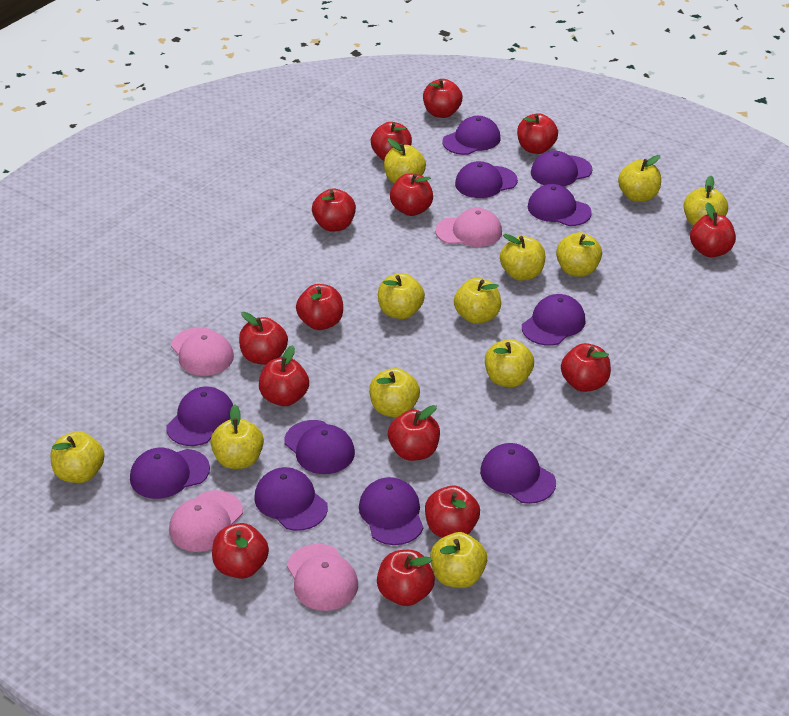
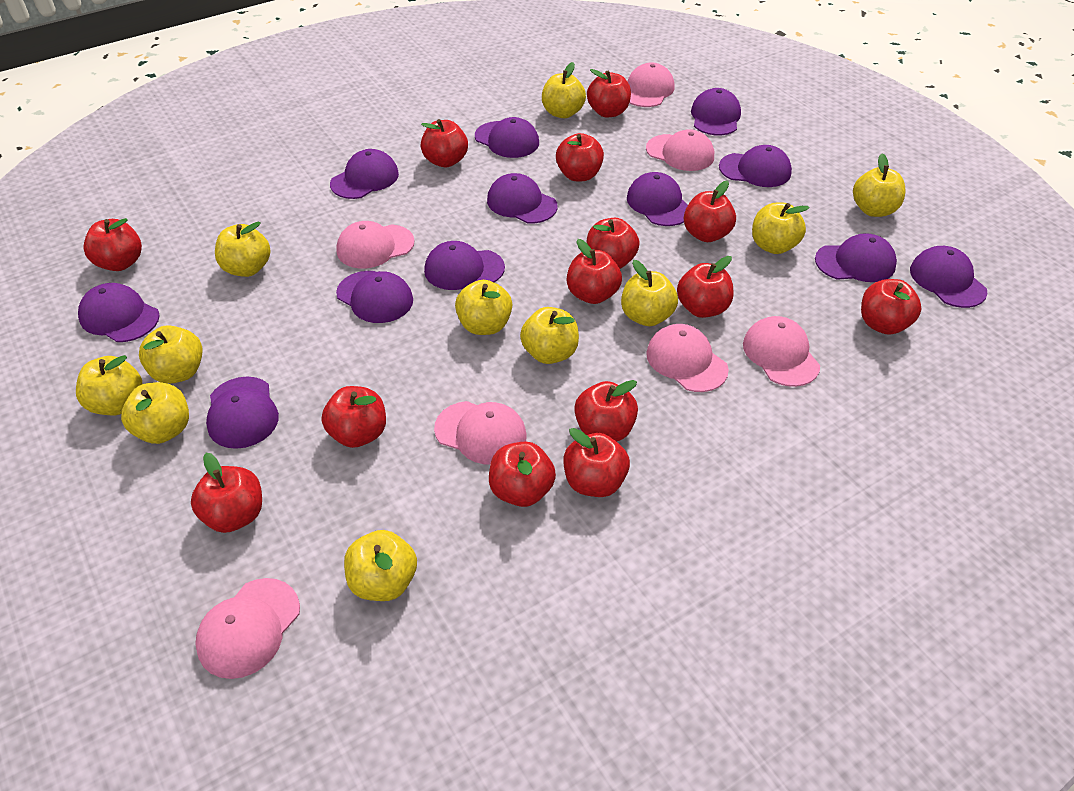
pink cap: 4 -> 7
purple cap: 11 -> 12
yellow apple: 12 -> 11

